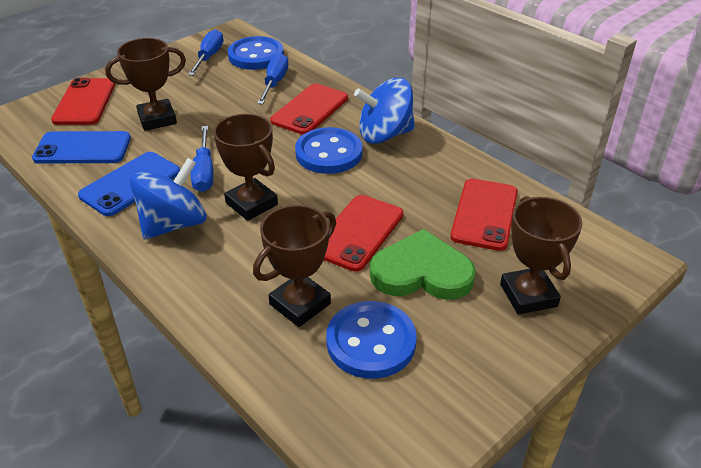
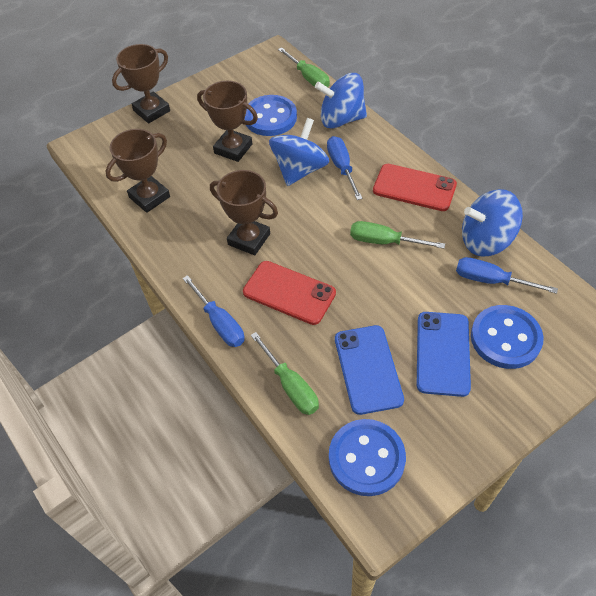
blue spinning top: 2 -> 3
green heart: 1 -> 0
green screwdriver: 0 -> 3
red phone: 4 -> 2

